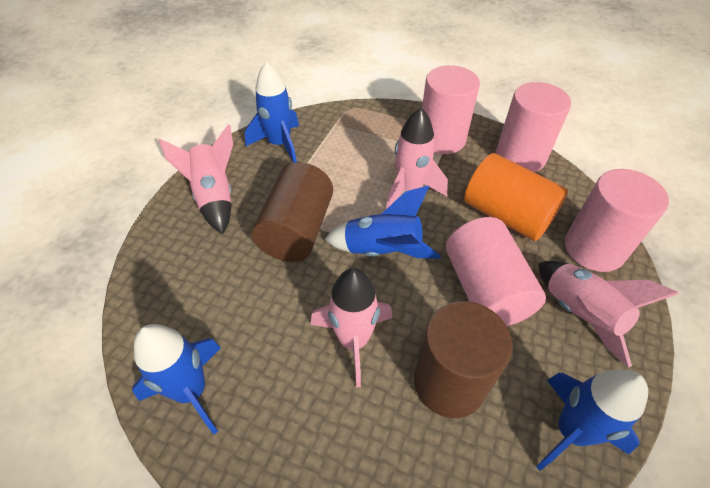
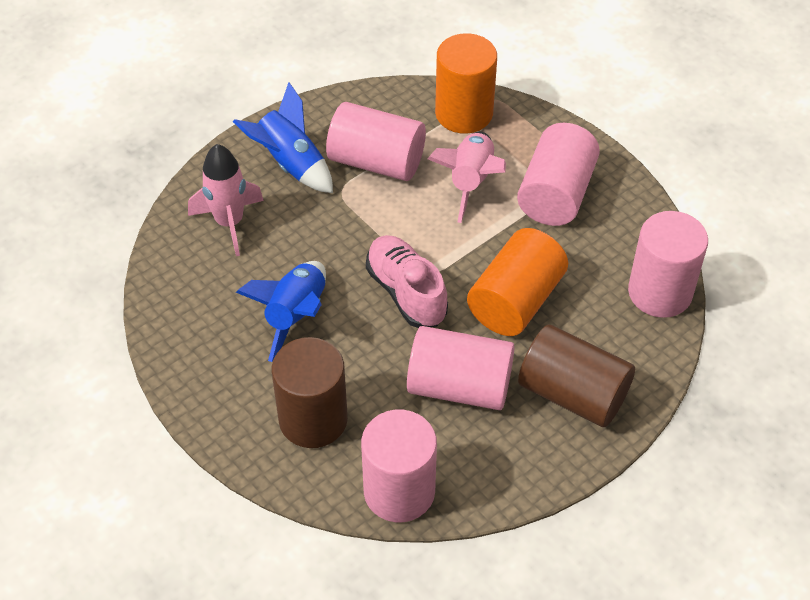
blue rocket: 4 -> 2
orange cylinder: 1 -> 2
pink cylinder: 4 -> 5
pink rocket: 4 -> 2
pink shoe: 0 -> 1

